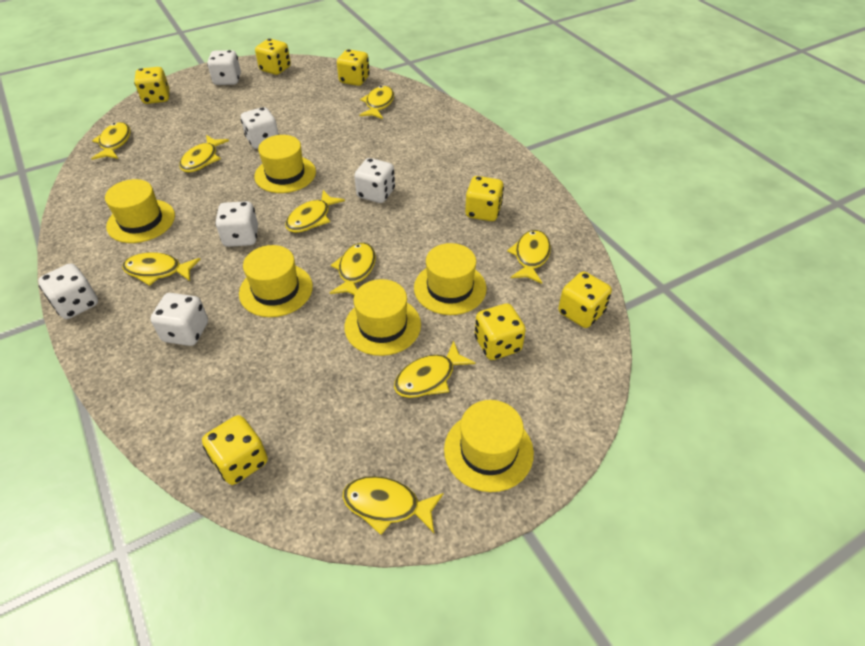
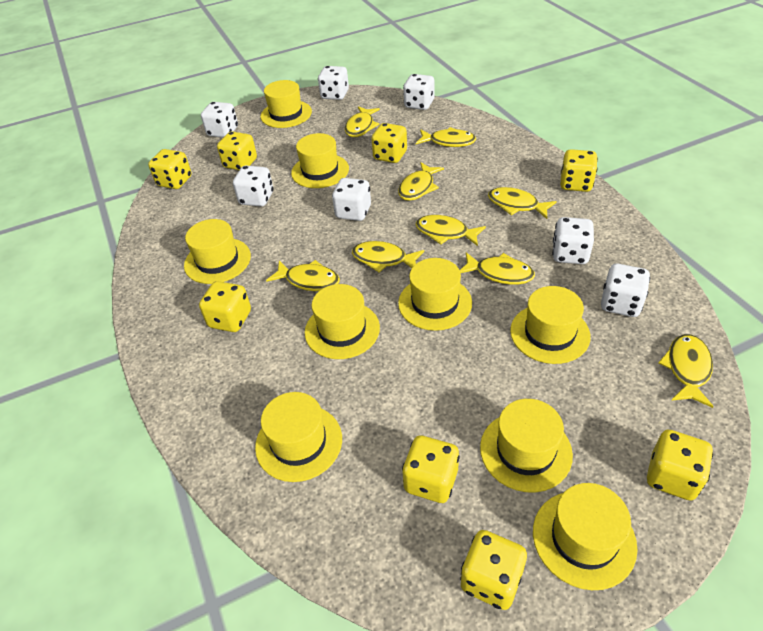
white dice: 6 -> 7
yellow dice: 7 -> 8
yellow hat: 6 -> 9

